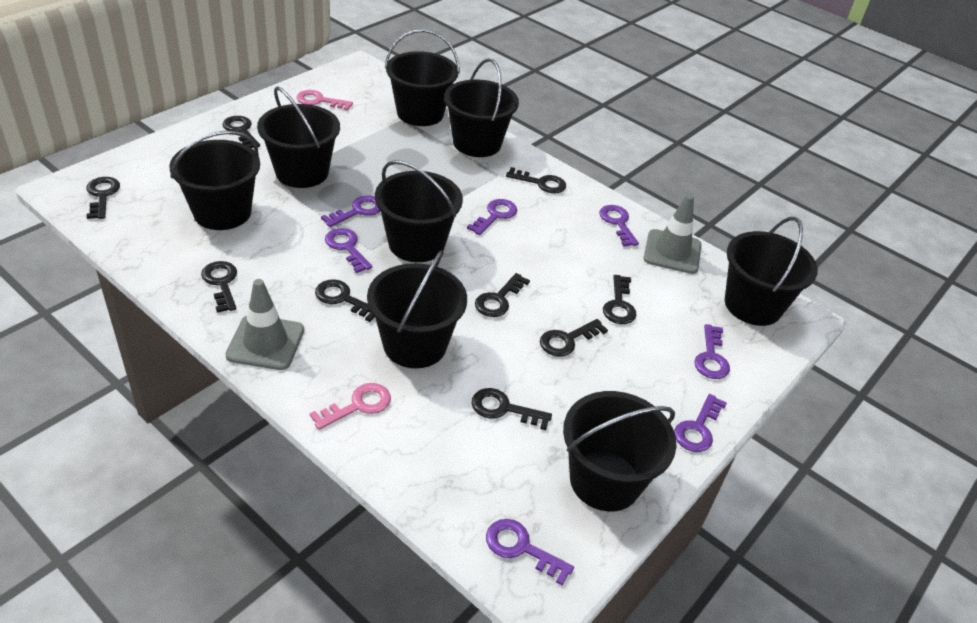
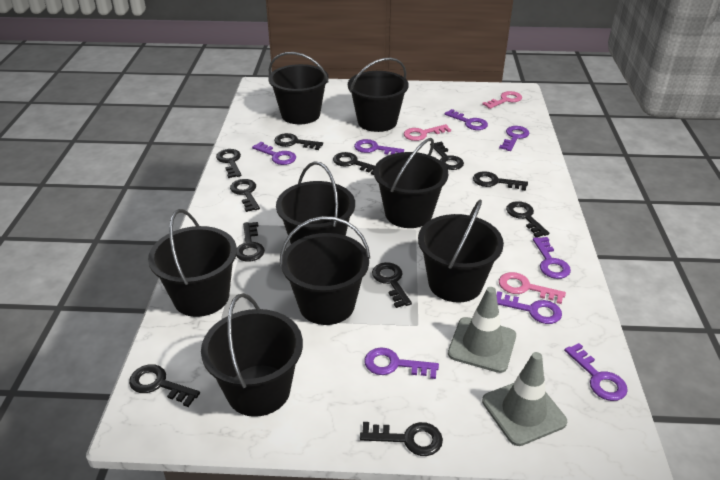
black key: 9 -> 11
pink key: 2 -> 3
purple key: 7 -> 8

